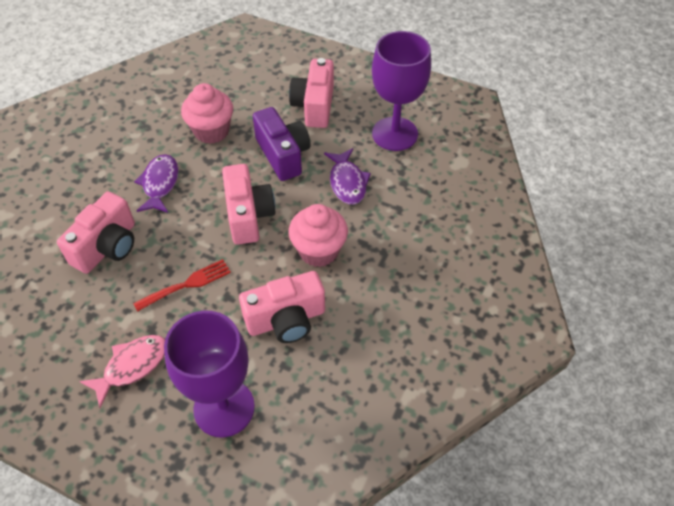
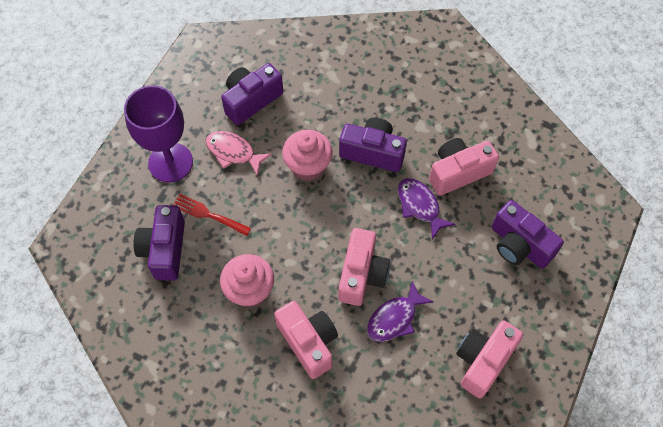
purple camera: 1 -> 4
purple goblet: 2 -> 1

